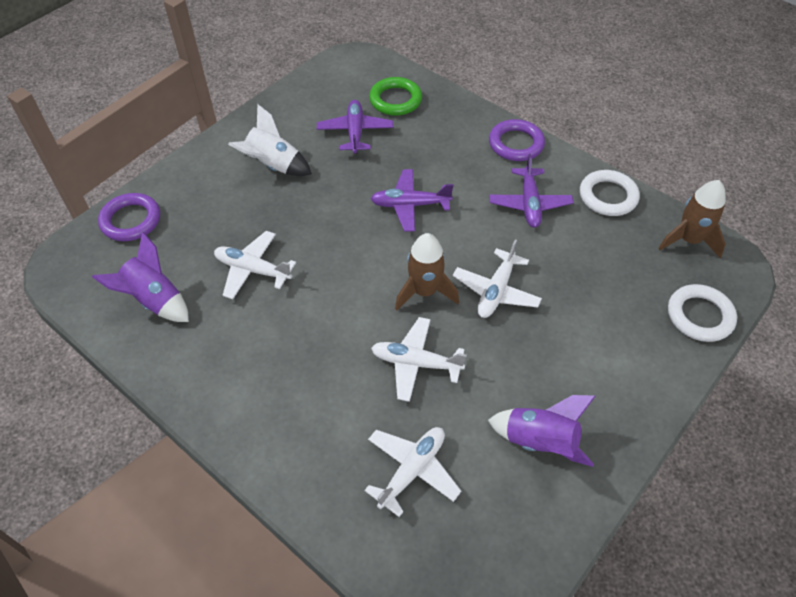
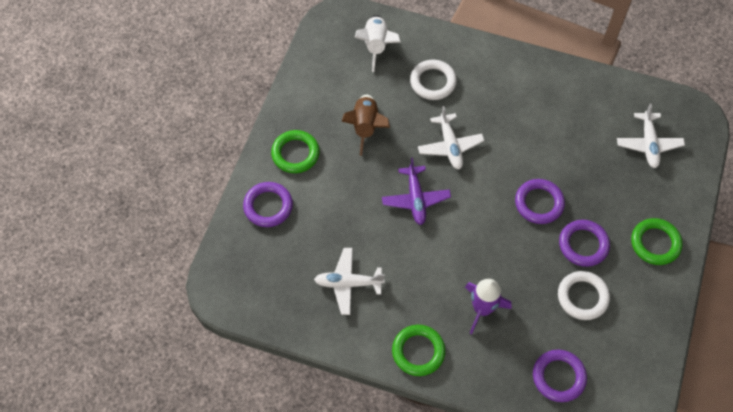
brown rocket: 2 -> 1
green ring: 1 -> 3
purple plane: 3 -> 1
purple ring: 2 -> 4
purple rocket: 2 -> 1
white plane: 4 -> 3

